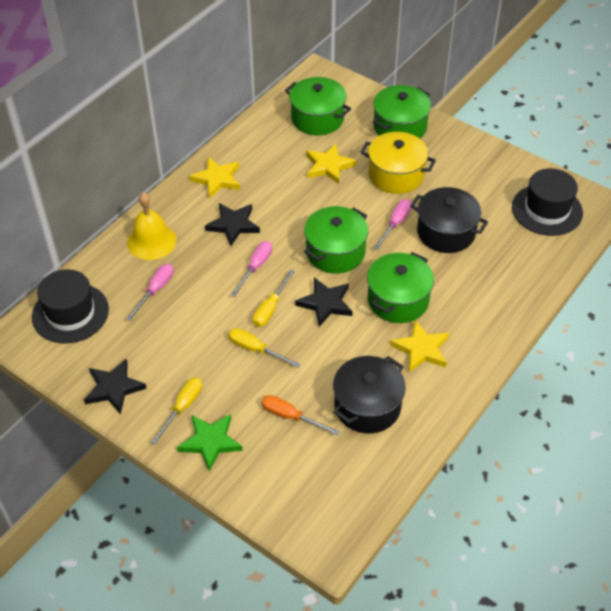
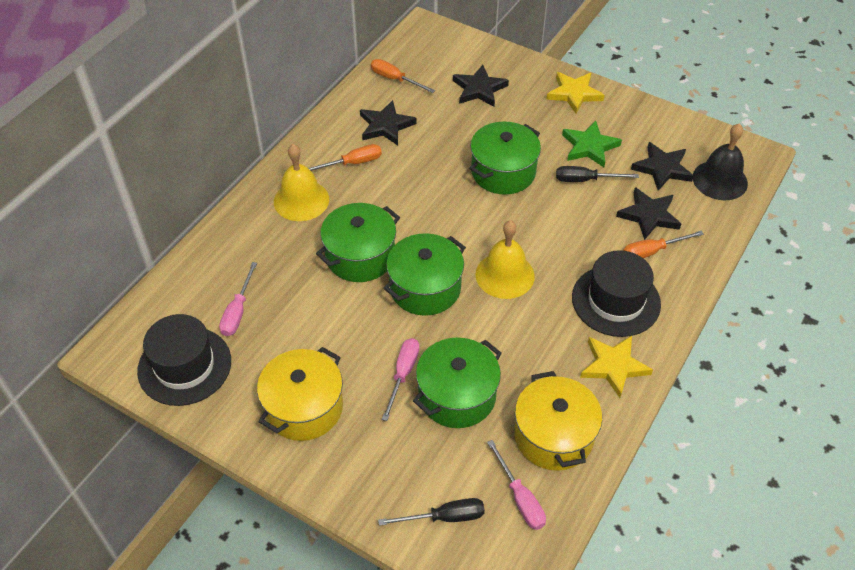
black bell: 0 -> 1
black pot: 2 -> 0
black screwdriver: 0 -> 2
black star: 3 -> 4
orange screwdriver: 1 -> 3
yellow bell: 1 -> 2
yellow pot: 1 -> 2
yellow screwdriver: 3 -> 0
yellow star: 3 -> 2

